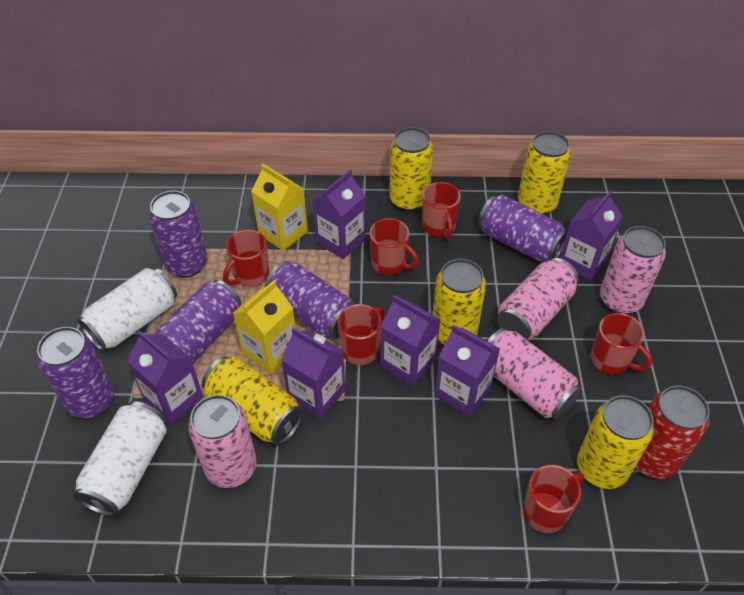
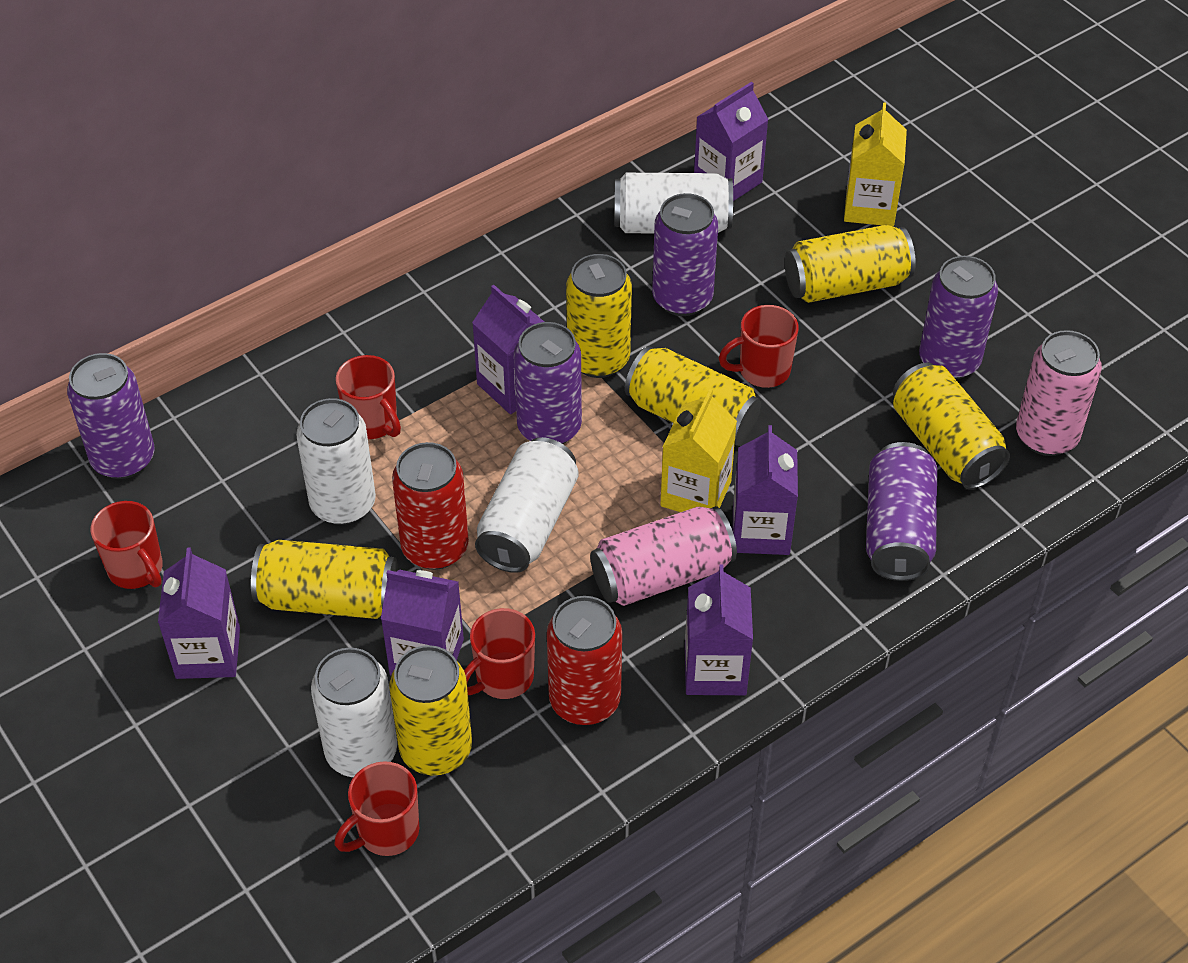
pink can: 4 -> 2
red can: 1 -> 2
red mug: 6 -> 5
white can: 2 -> 4
yellow can: 5 -> 6

